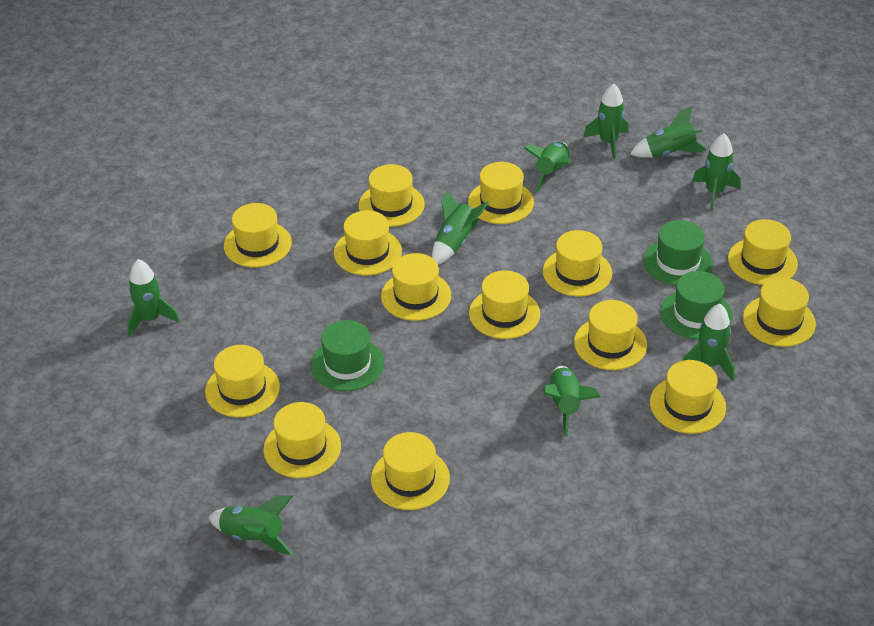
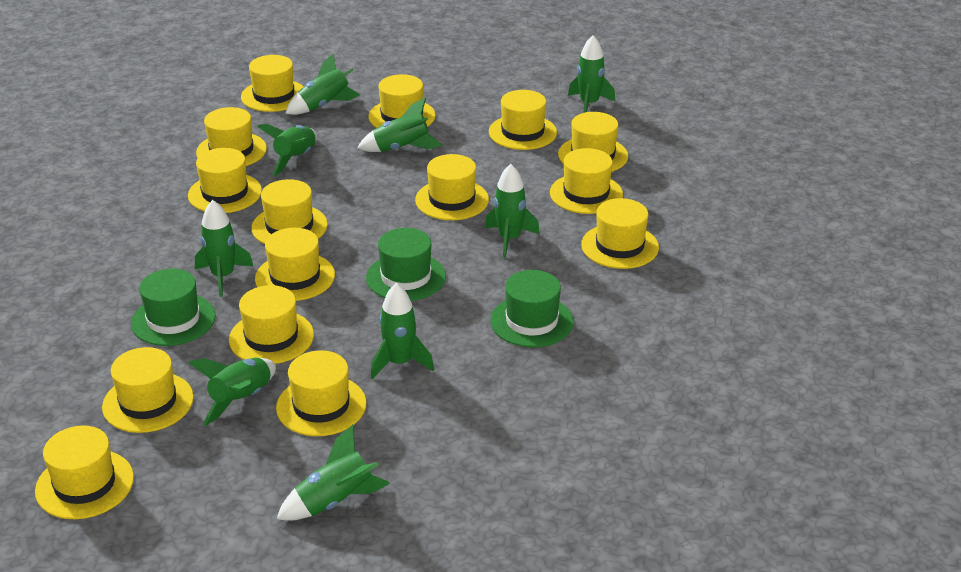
yellow hat: 14 -> 15

